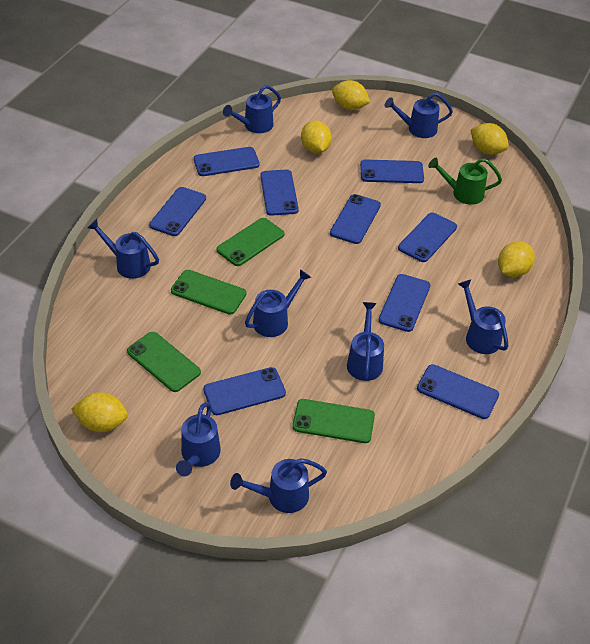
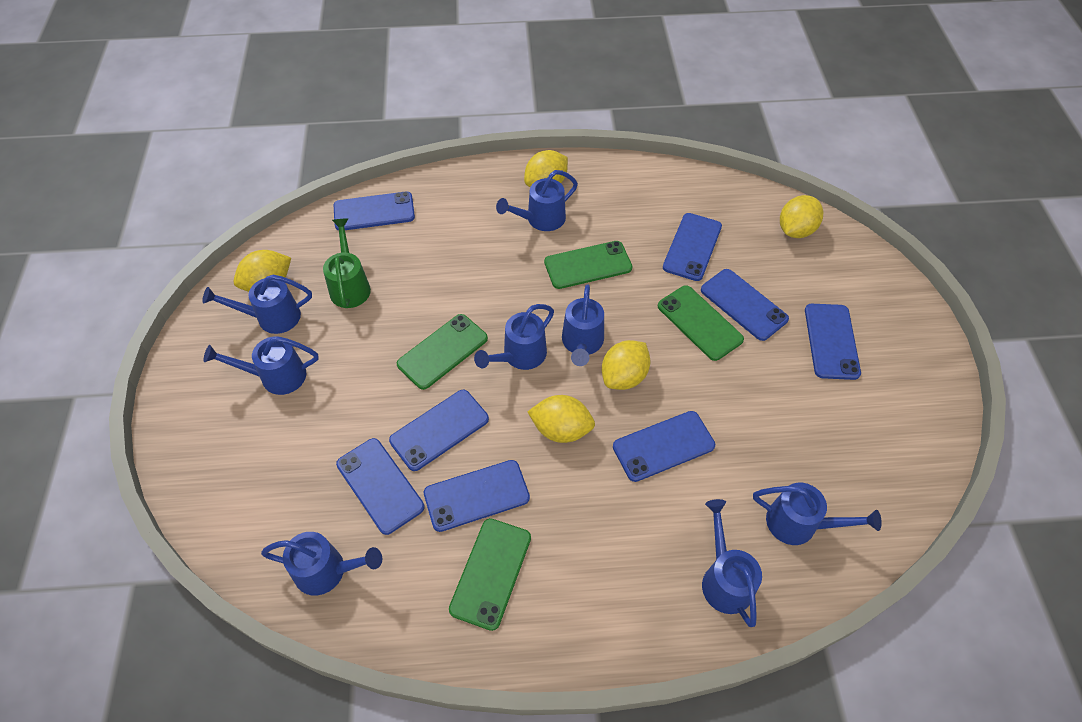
blue phone: 9 -> 8

